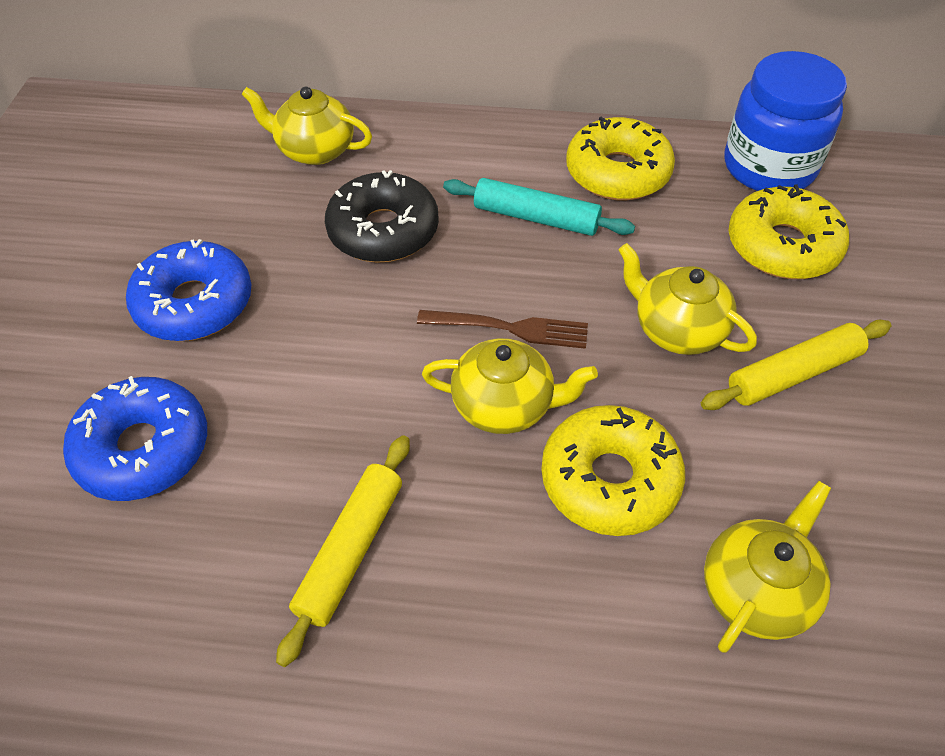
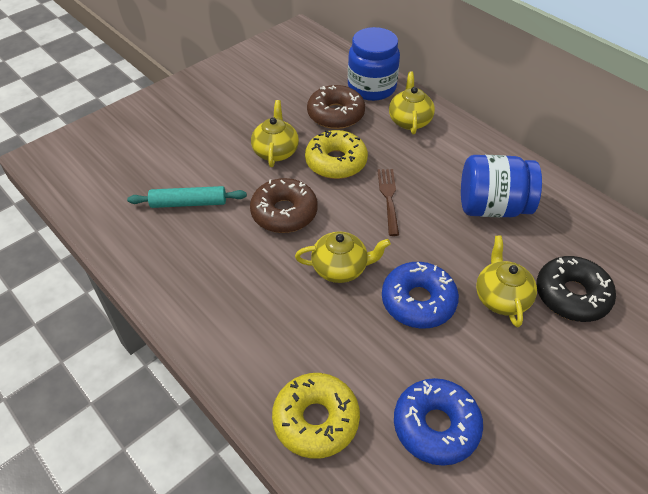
blue jar: 1 -> 2
brown donut: 0 -> 2
yellow donut: 3 -> 2
yellow rolling pin: 2 -> 0

